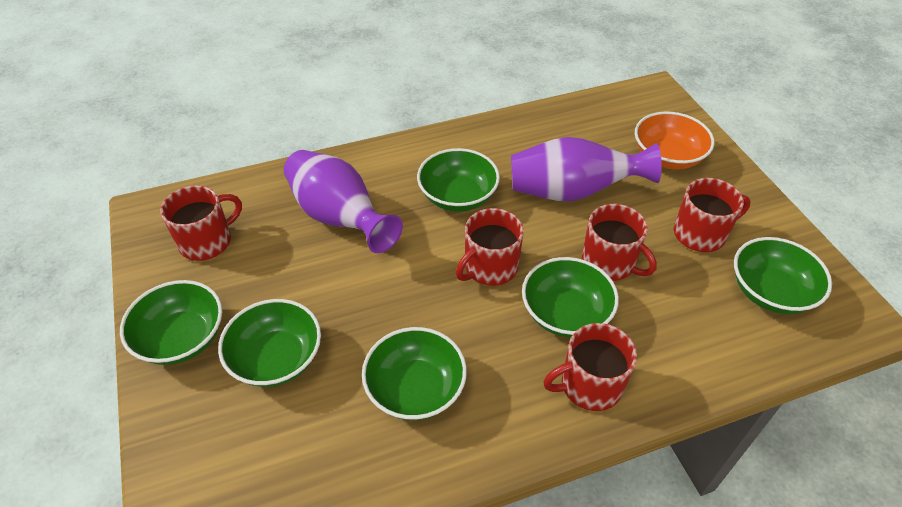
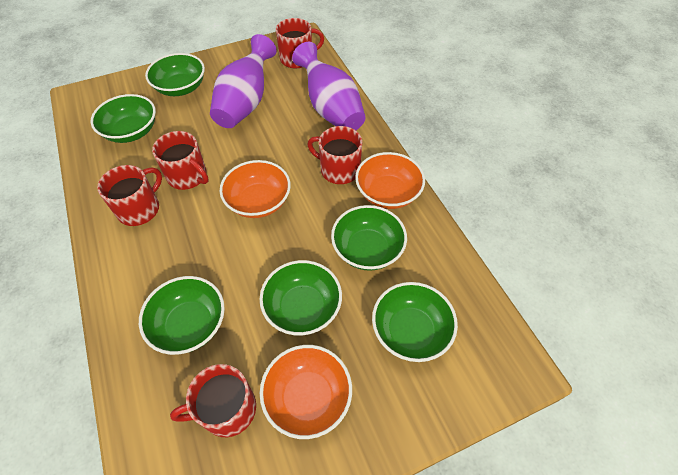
orange bowl: 1 -> 3

